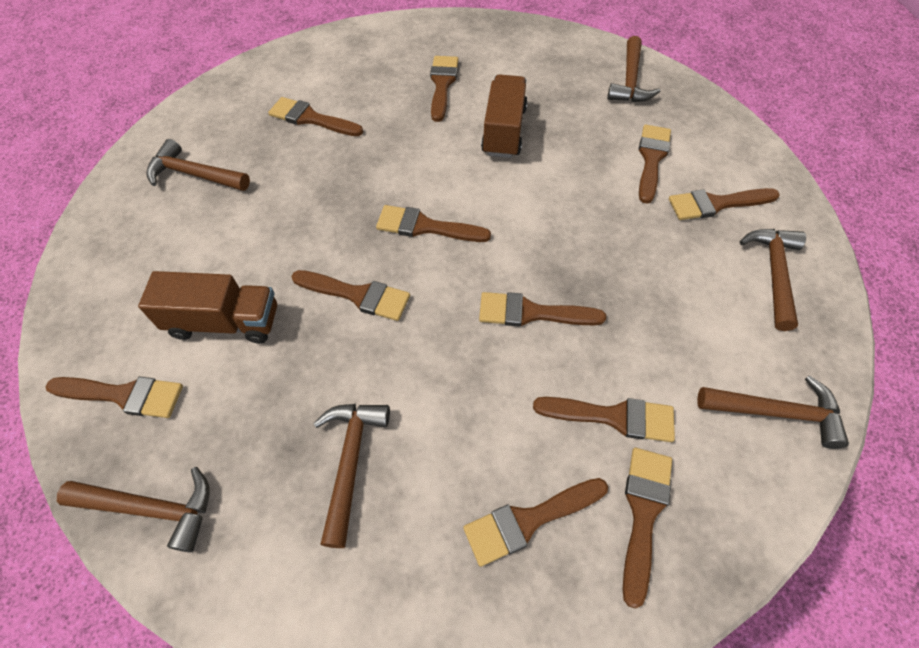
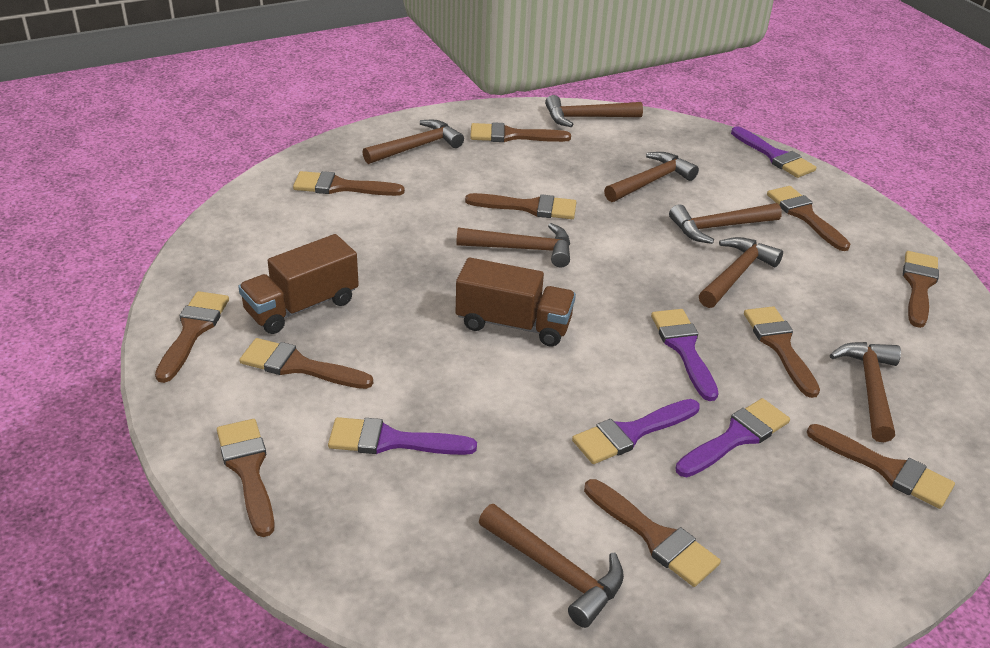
brown hammer: 6 -> 8
purple brush: 0 -> 5

